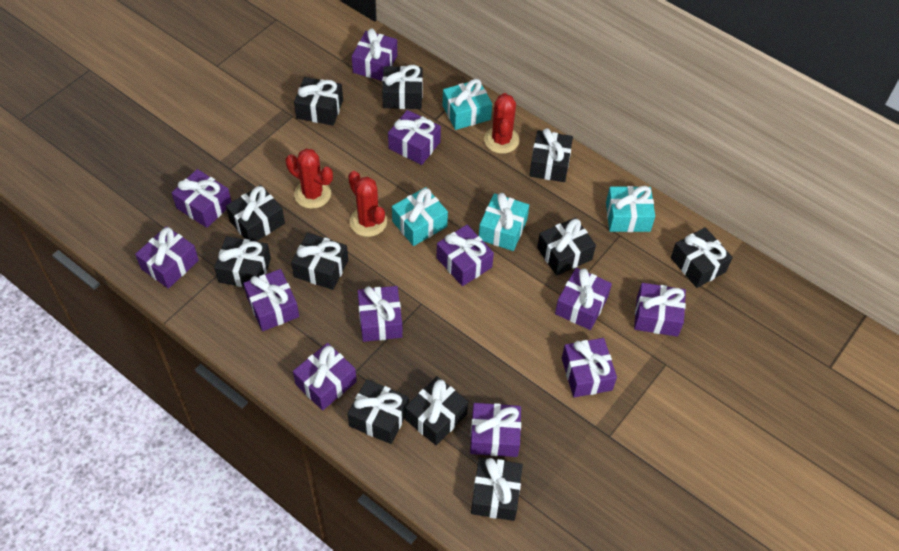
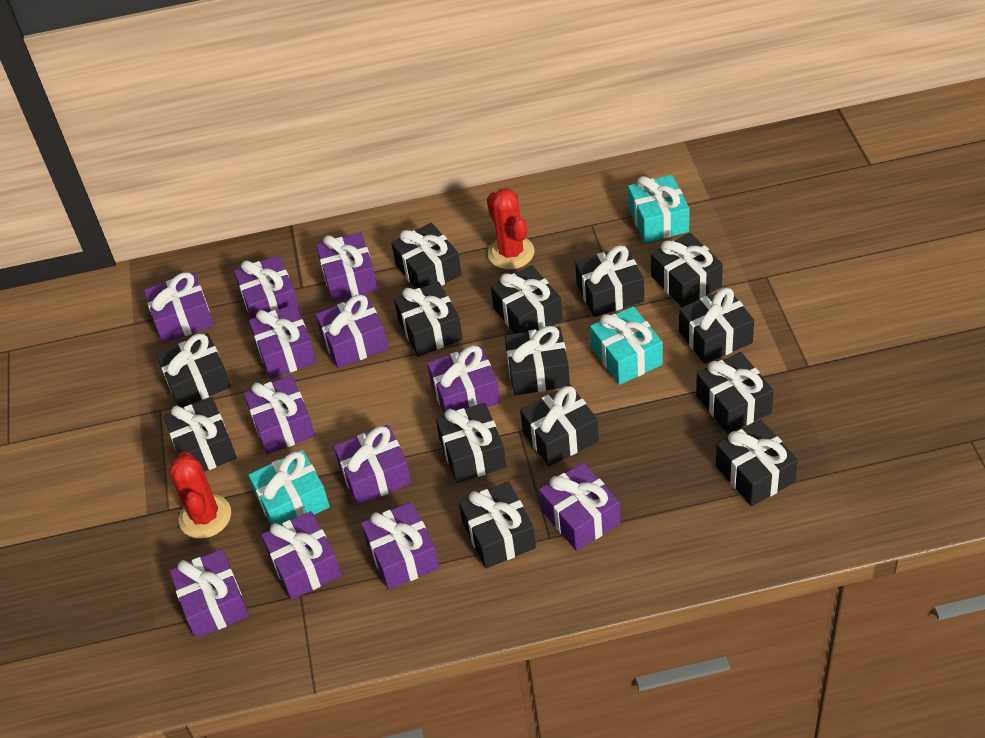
black gift: 11 -> 14
red cactus: 3 -> 2
turquoise gift: 4 -> 3

